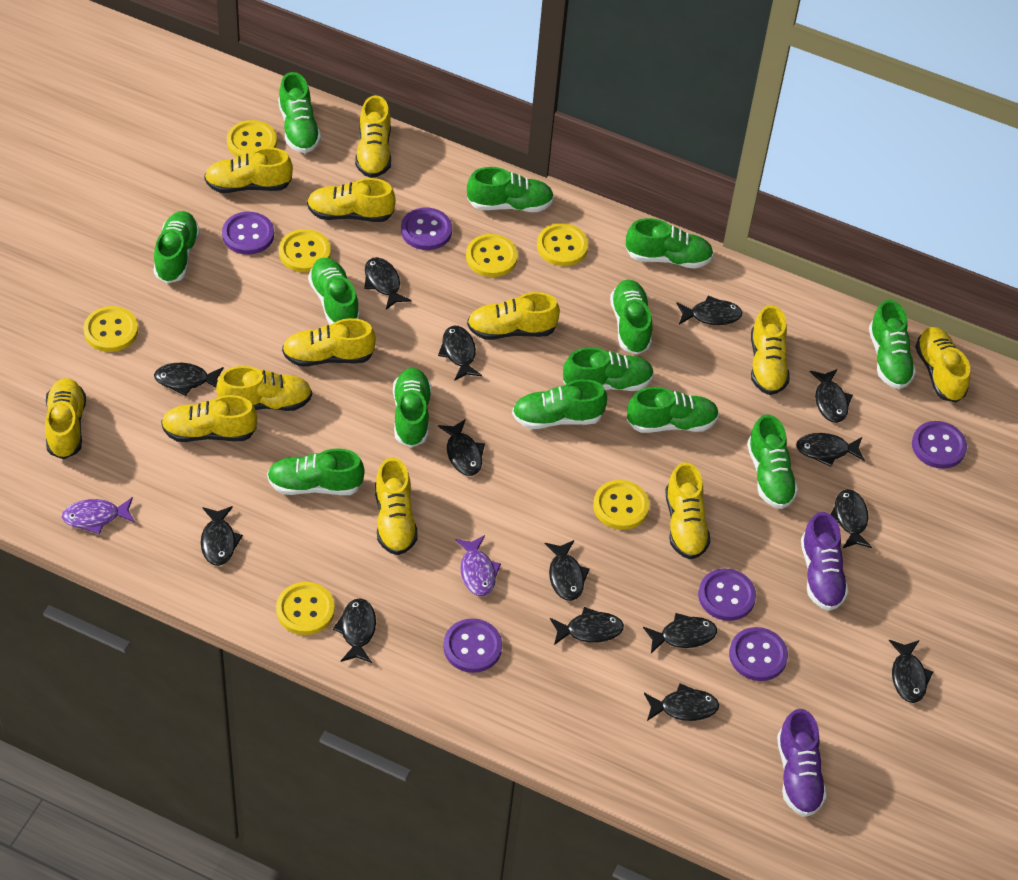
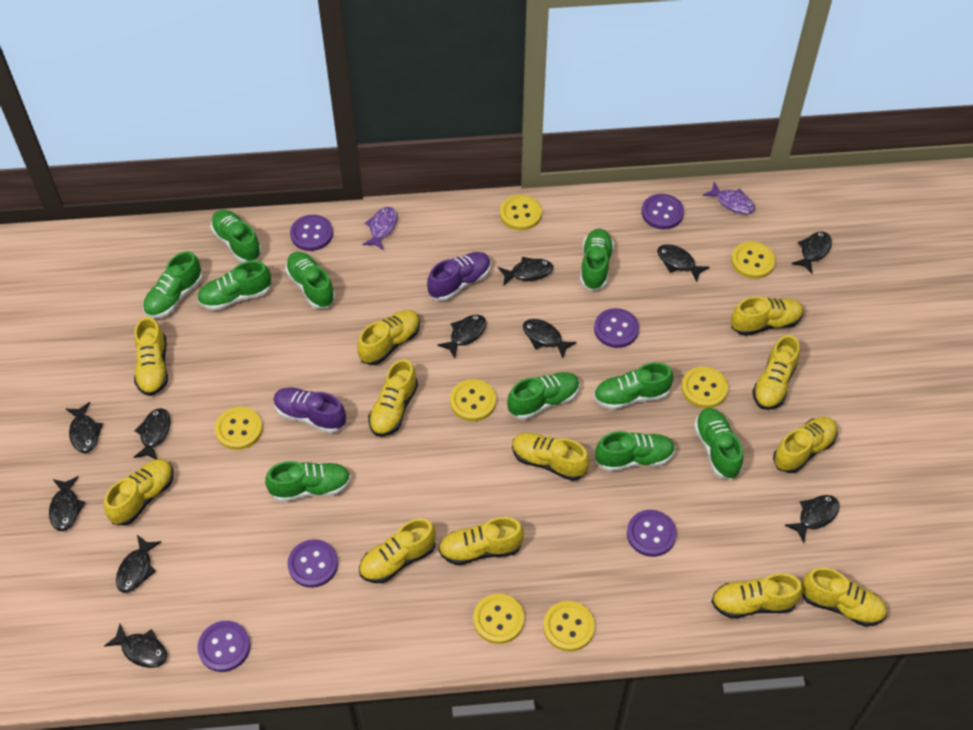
black fish: 15 -> 11
green shoe: 13 -> 10

